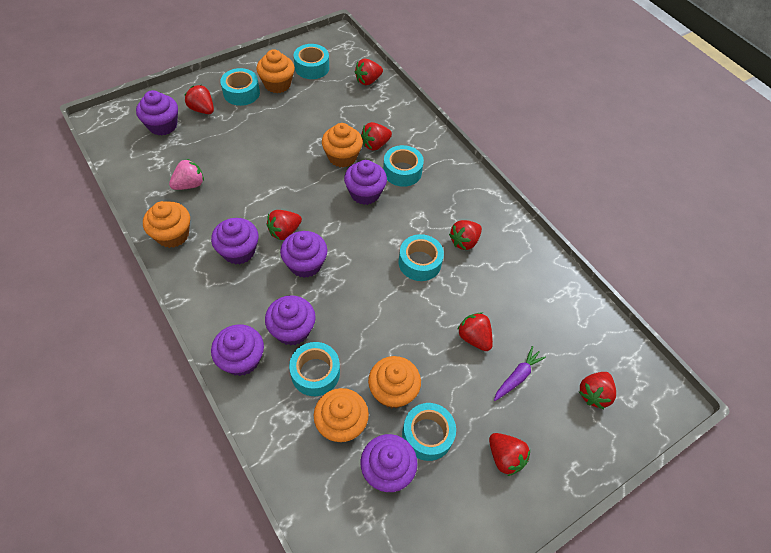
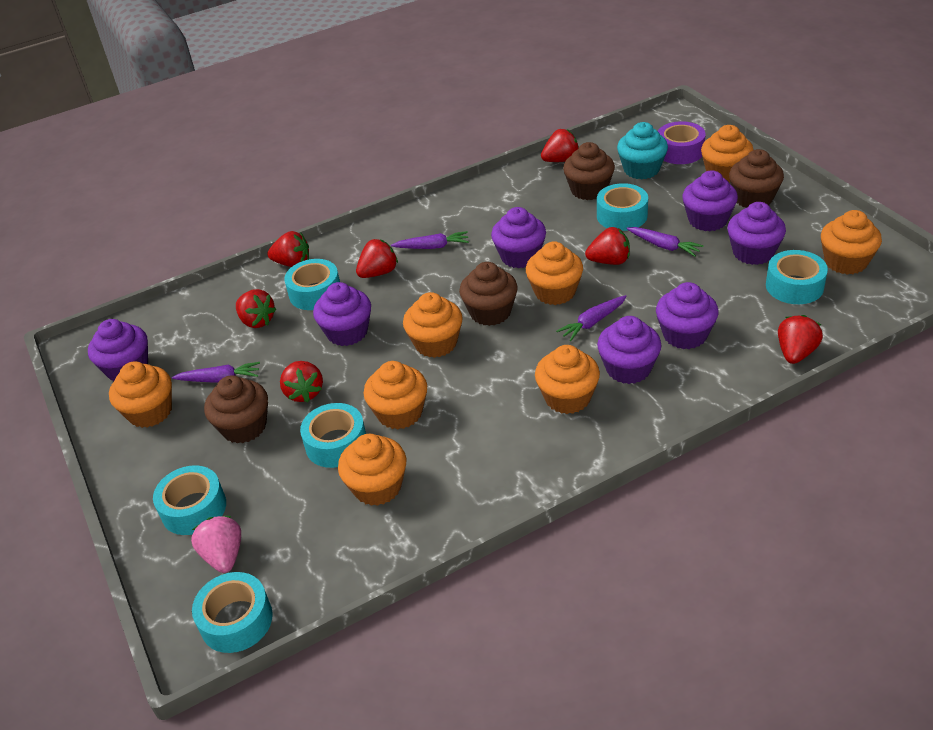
brown cupcake: 0 -> 4
orange cupcake: 5 -> 8
purple carrot: 1 -> 4
purple tape: 0 -> 1
red strawberry: 8 -> 7
turquoise cupcake: 0 -> 1

